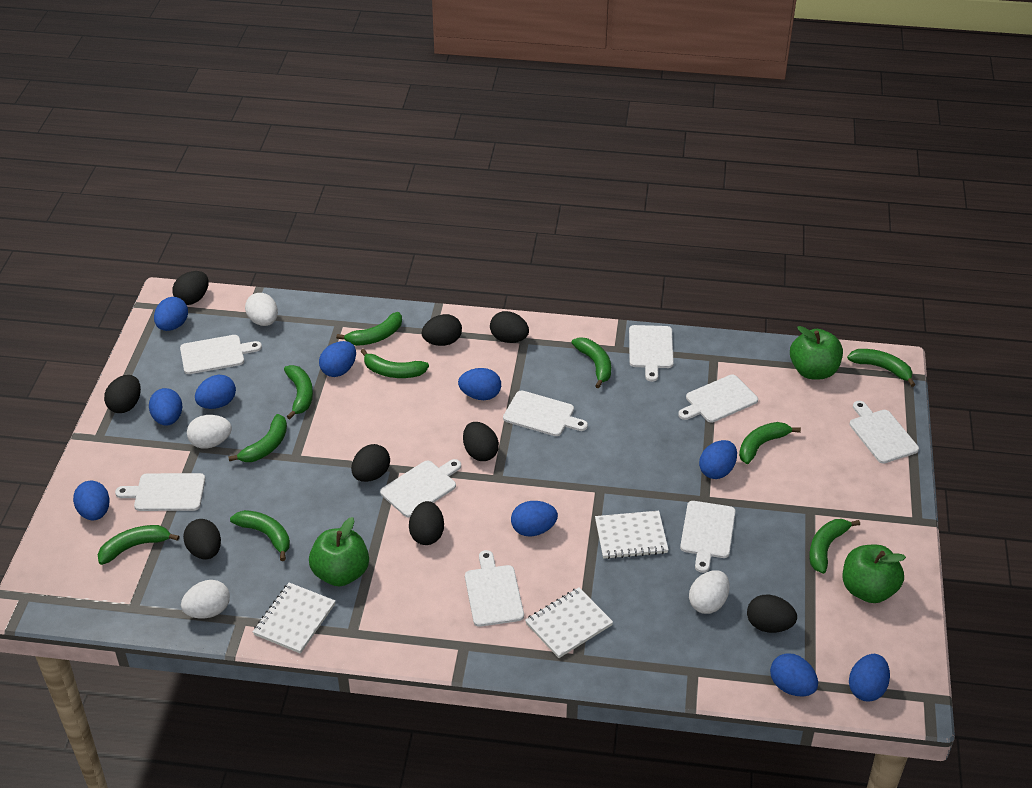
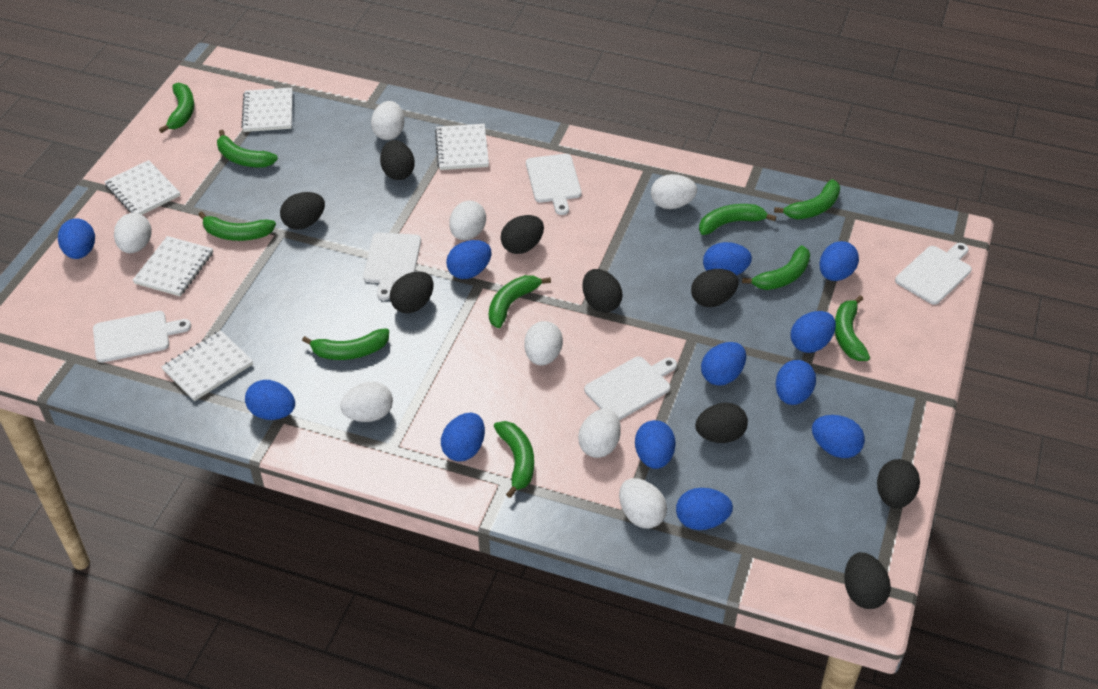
blue egg: 10 -> 12
green apple: 3 -> 0
white cutting board: 9 -> 5
white egg: 4 -> 8
white notebook: 3 -> 5

